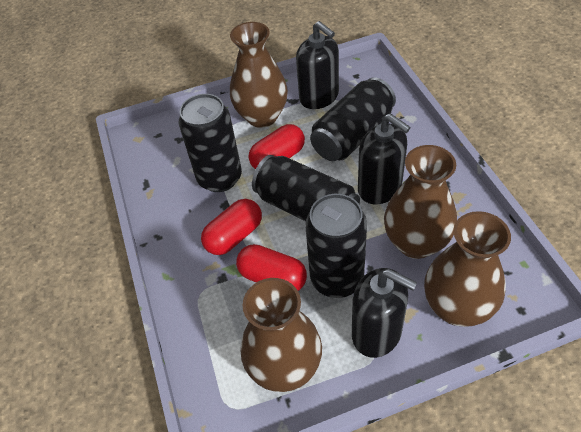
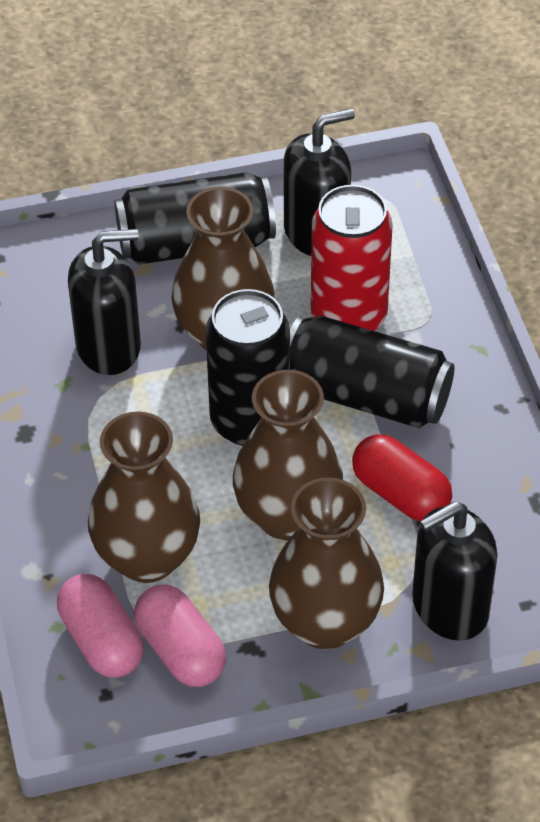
black can: 4 -> 3
pink capsule: 0 -> 2
red can: 0 -> 1
red capsule: 3 -> 1

